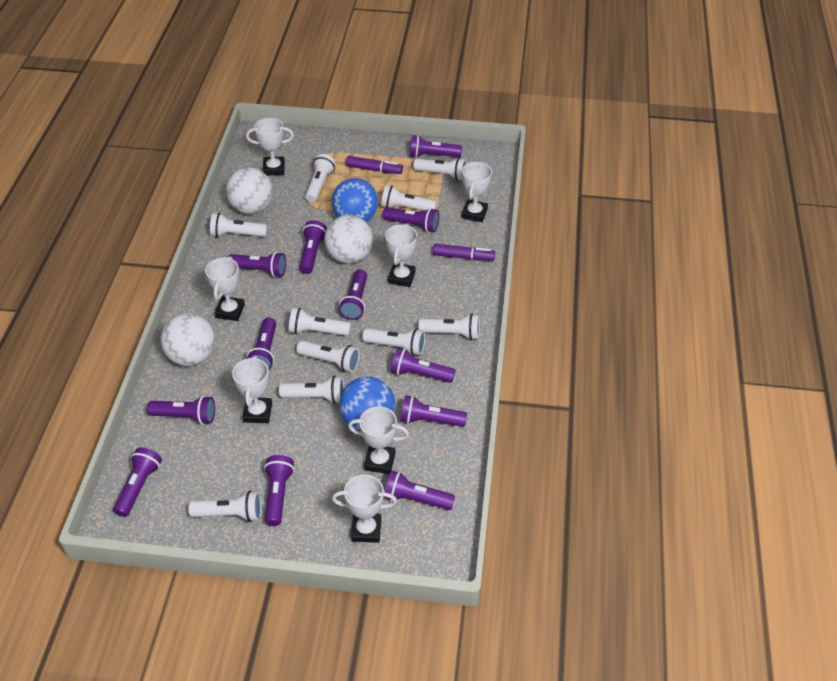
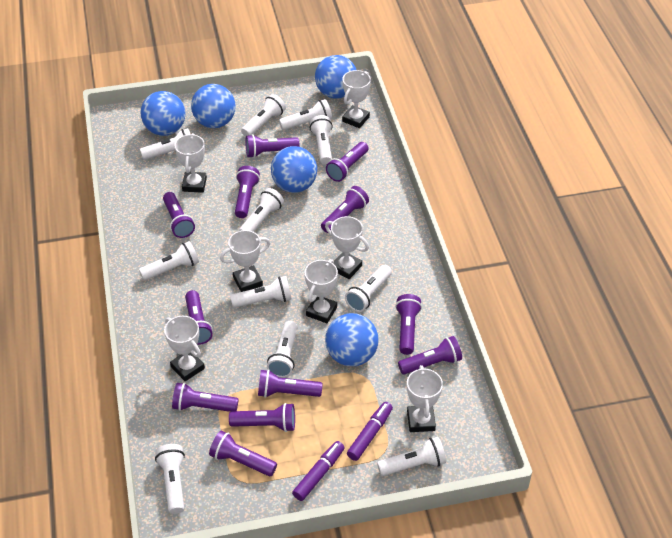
blue ball: 2 -> 5
white ball: 3 -> 0
white flashlight: 10 -> 11

